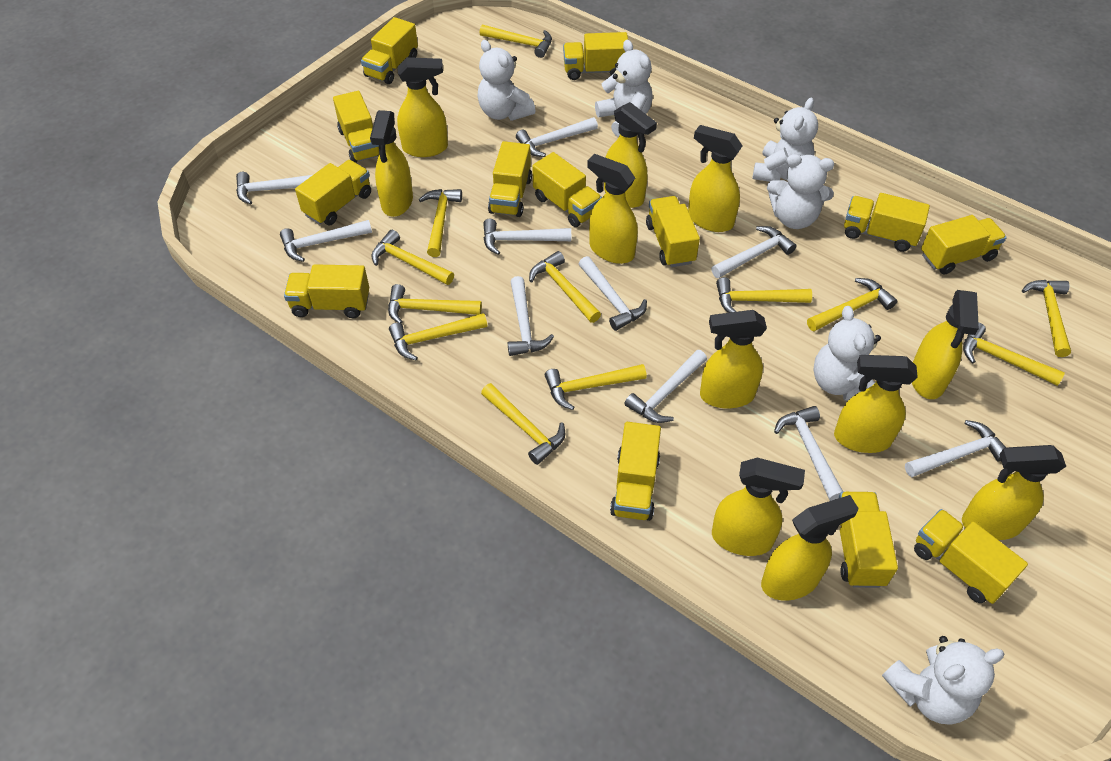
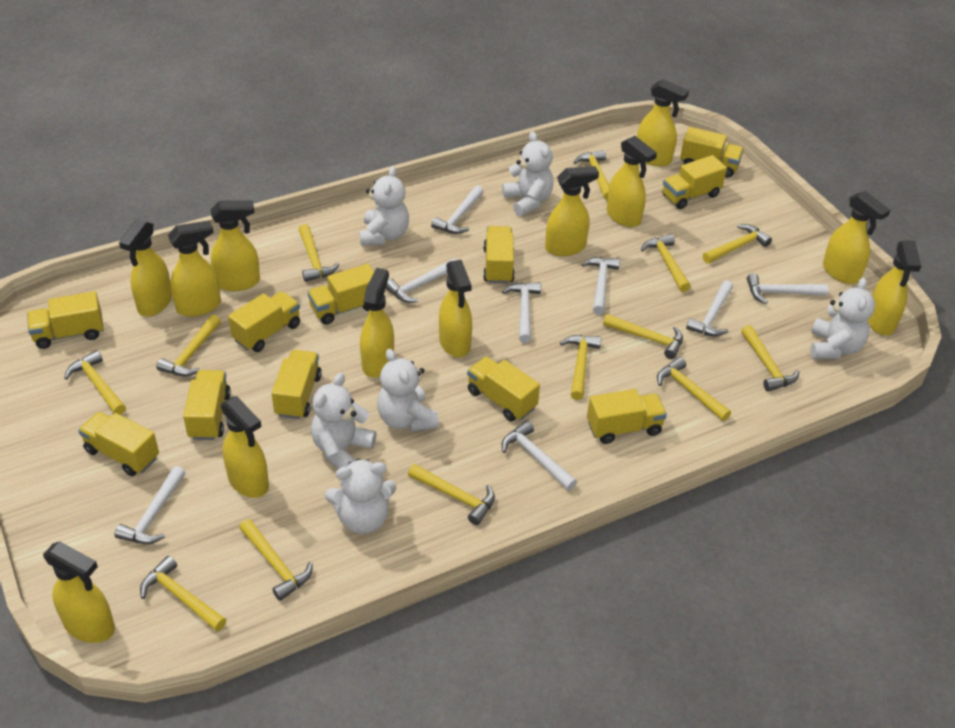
white hammer: 10 -> 8
yellow hammer: 12 -> 13
yellow spray bottle: 11 -> 12
yellow truck: 13 -> 11

